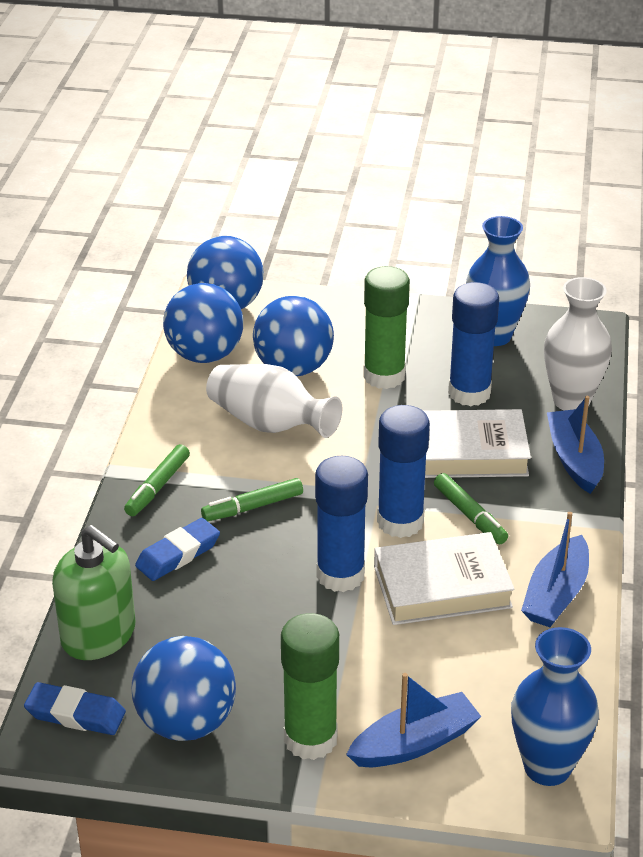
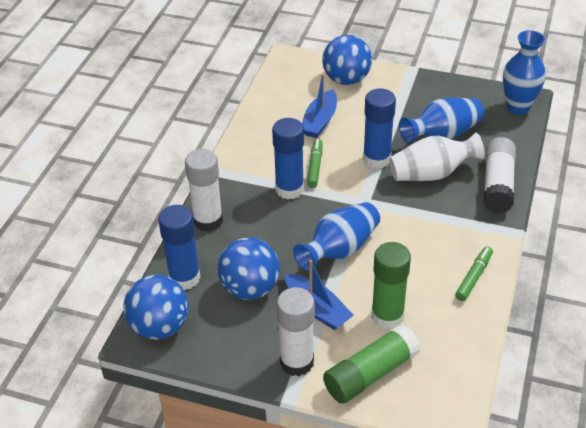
blue ball: 4 -> 3
blue boat: 3 -> 2
blue eraser: 2 -> 0
blue vase: 2 -> 3
green marker: 3 -> 2
green soap dispenser: 1 -> 0
white book: 2 -> 0
white glue stick: 0 -> 3
white vase: 2 -> 1

